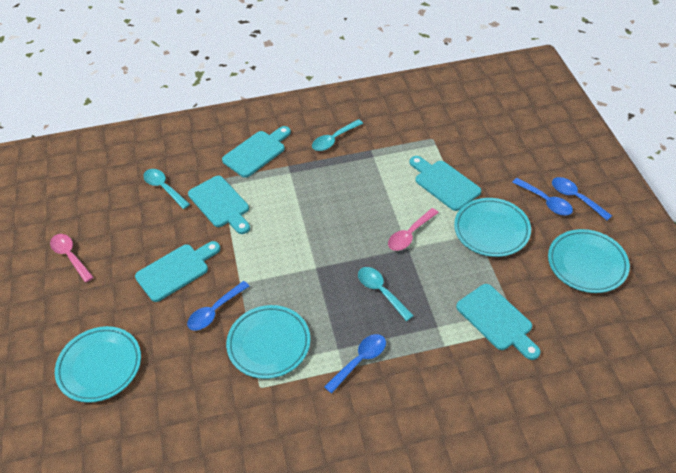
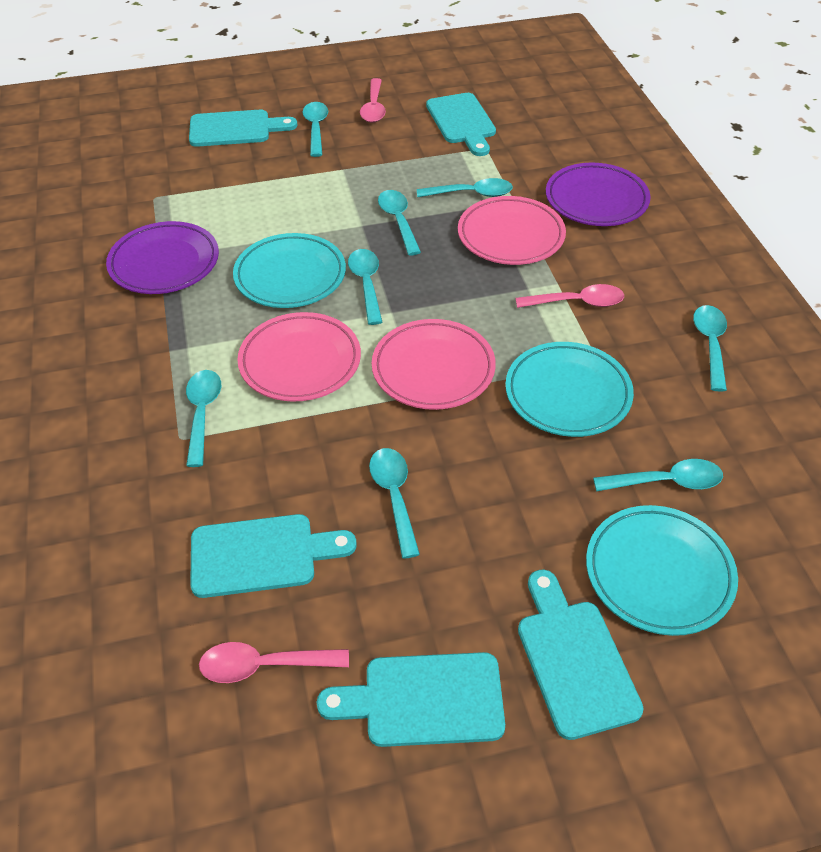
blue spoon: 4 -> 0
pink plate: 0 -> 3
pink spoon: 2 -> 3
purple plate: 0 -> 2
turquoise plate: 4 -> 3
turquoise spoon: 3 -> 8

